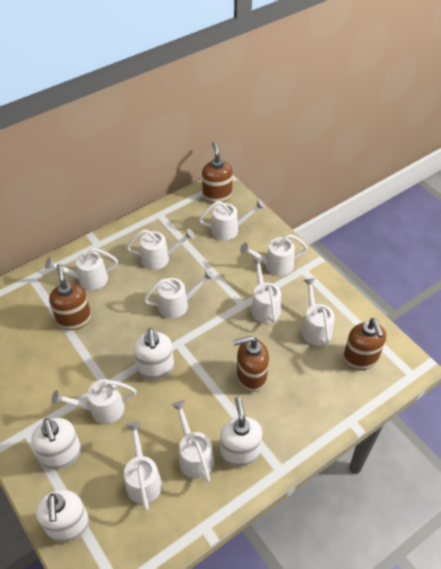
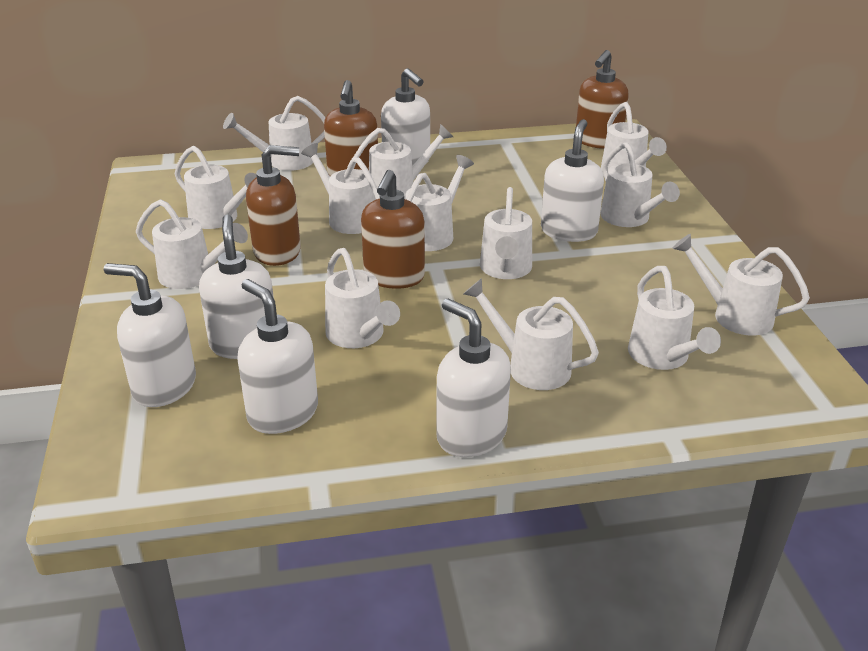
white soap dispenser: 4 -> 6
white watering can: 10 -> 13

